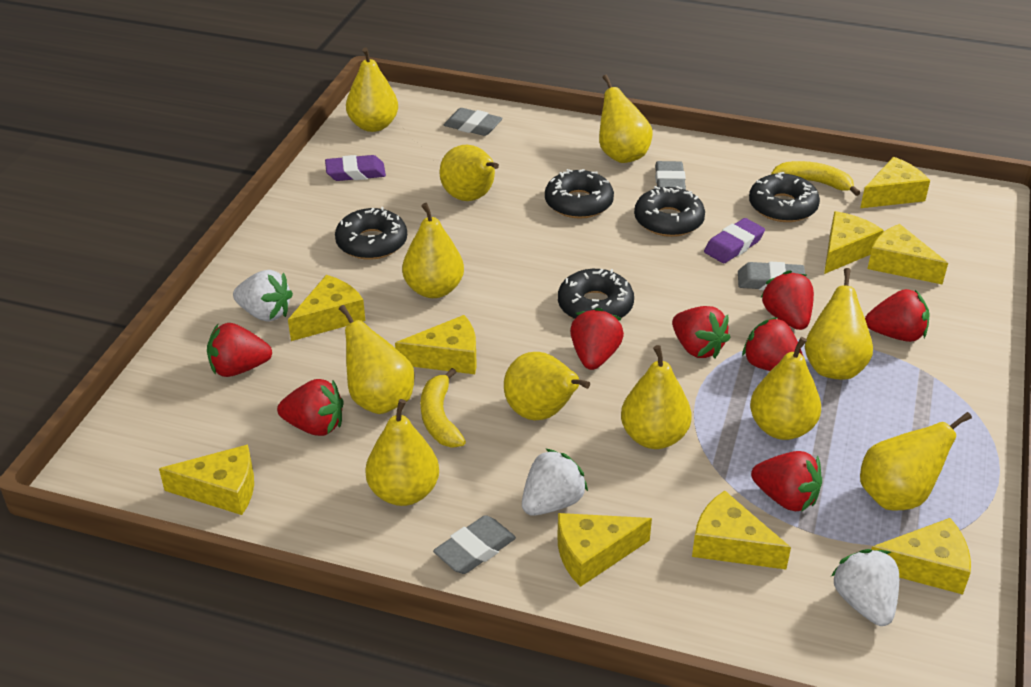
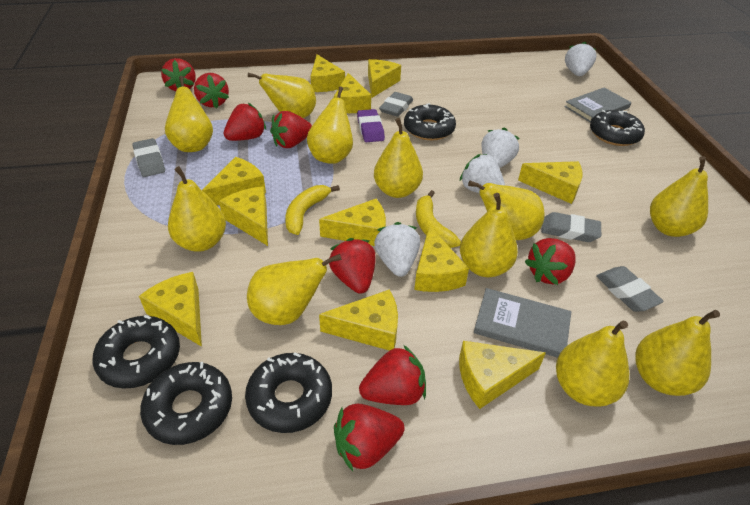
grey book: 0 -> 2
purple eraser: 2 -> 1
white strawberry: 3 -> 4
yellow cheese: 9 -> 11

